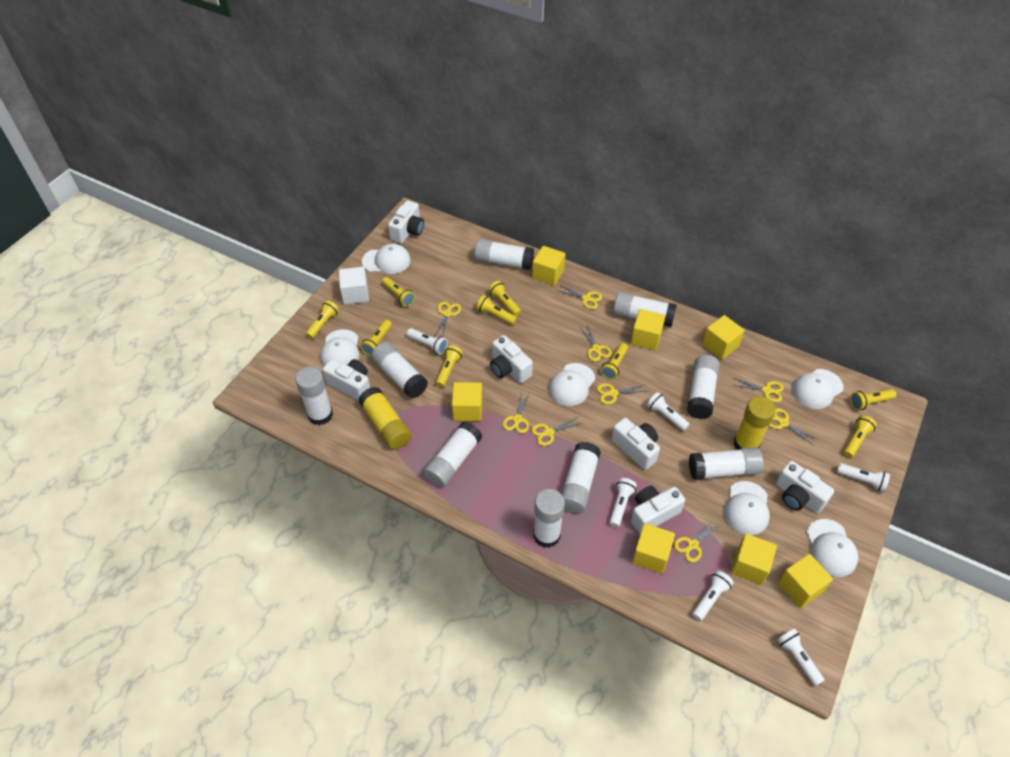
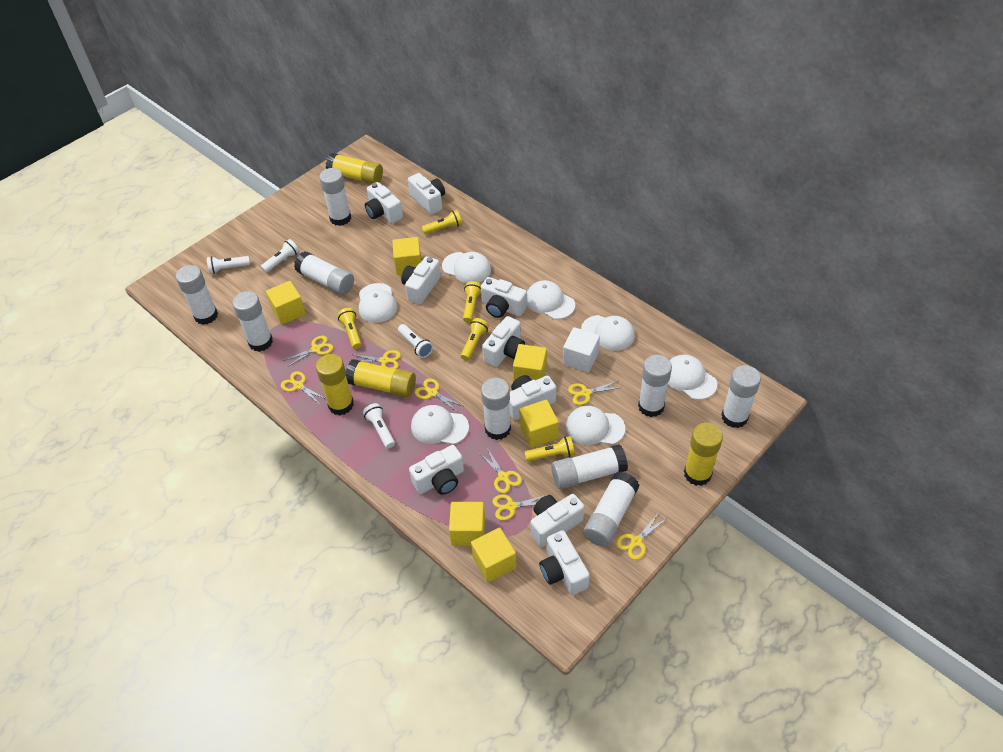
white camera: 6 -> 9
white cap: 6 -> 7
white flashlight: 6 -> 4
yellow cube: 7 -> 6
yellow flashlight: 9 -> 5
yellow glue stick: 2 -> 4
yellow scissors: 9 -> 8

